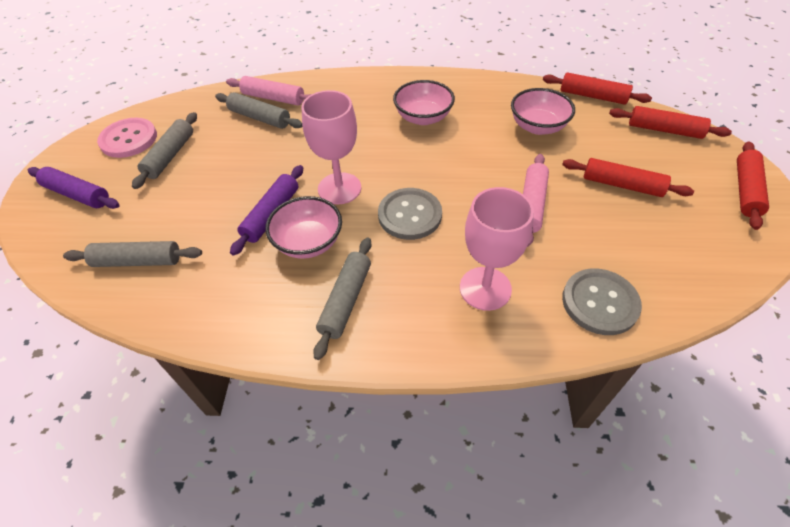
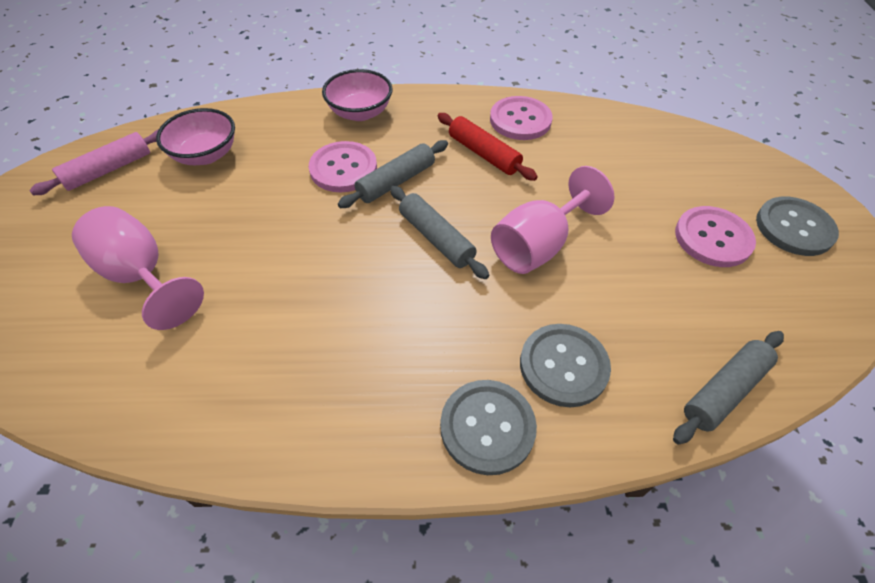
grey button: 2 -> 3
grey rolling pin: 4 -> 3
pink bowl: 3 -> 2
pink button: 1 -> 3
pink rolling pin: 2 -> 1
purple rolling pin: 2 -> 0
red rolling pin: 4 -> 1

